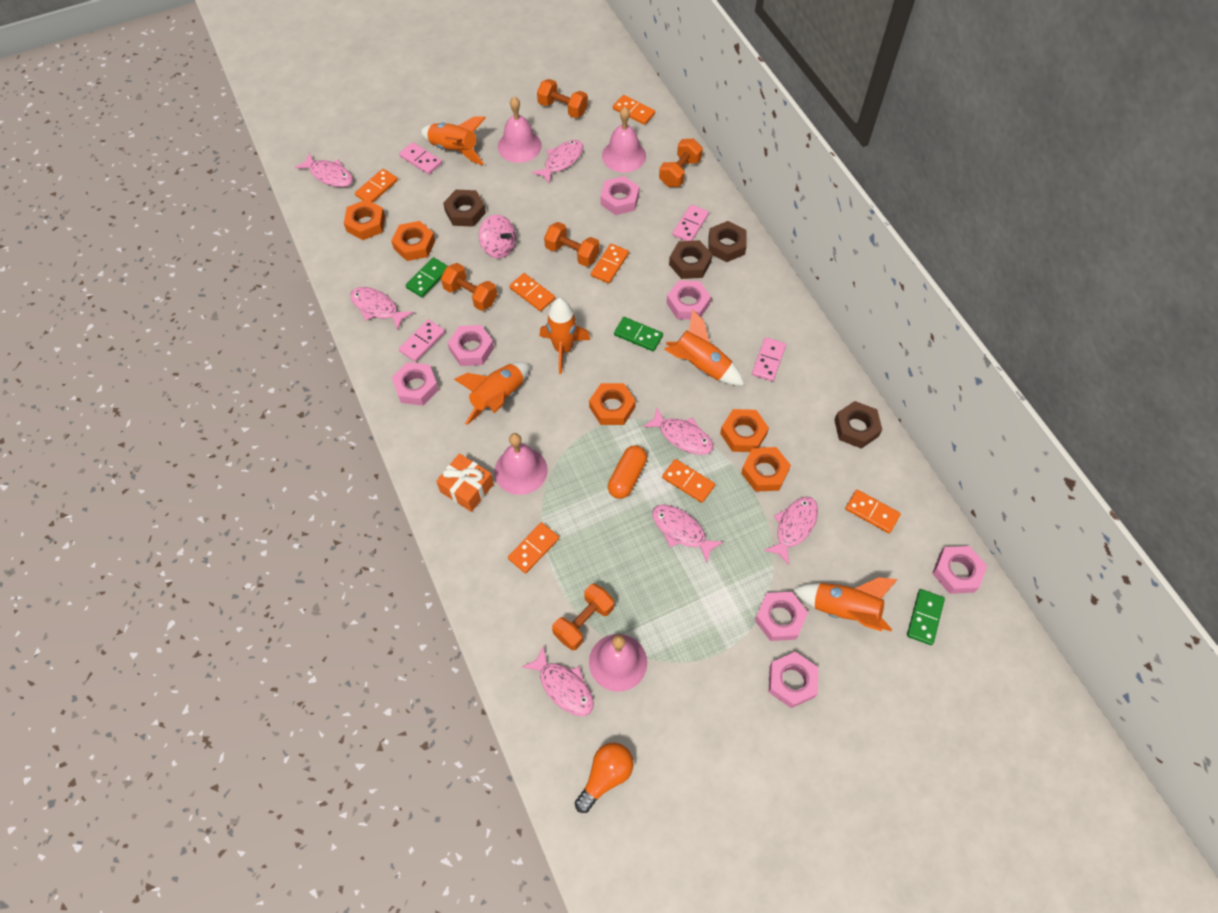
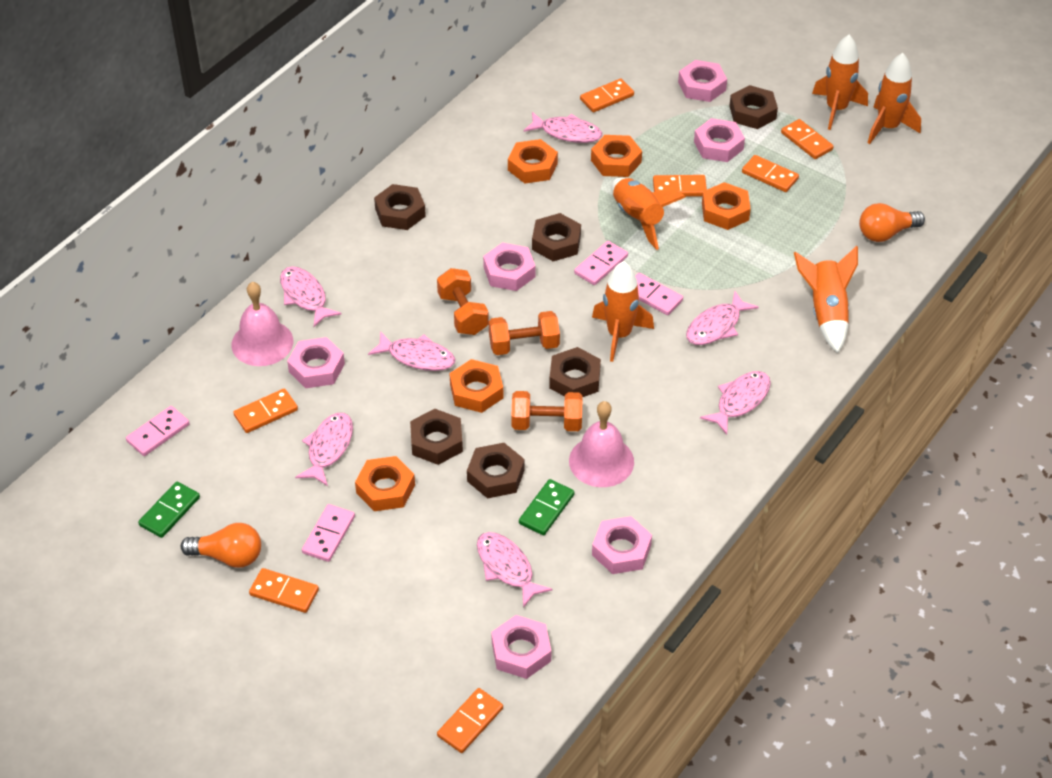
brown nut: 4 -> 6
green domino: 3 -> 2
orange capsule: 1 -> 0
orange dumbbell: 5 -> 3
orange gift: 1 -> 0
orange light bulb: 1 -> 2
pink bell: 4 -> 2
pink nut: 7 -> 6
pink spinning top: 1 -> 0

